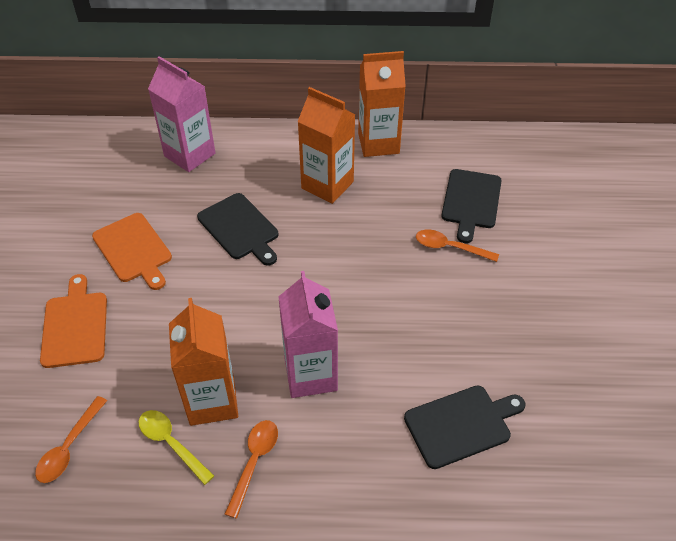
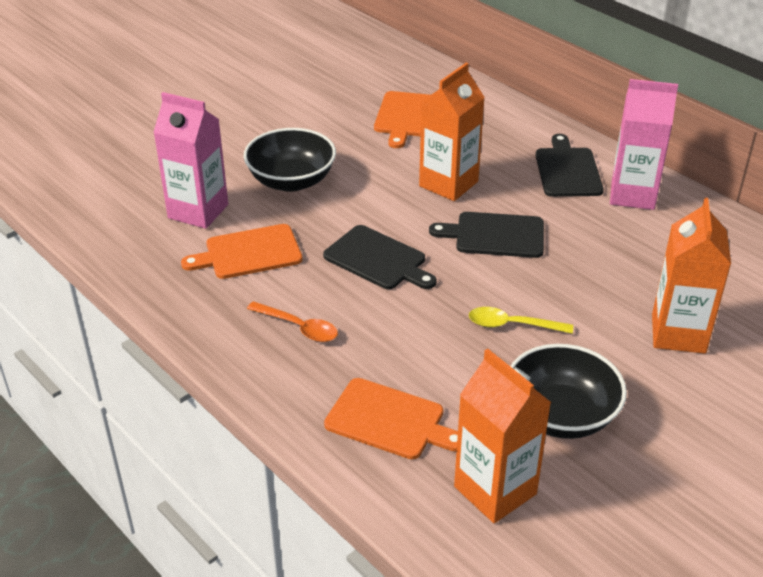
black bowl: 0 -> 2
orange cutting board: 2 -> 3
orange spoon: 3 -> 1

